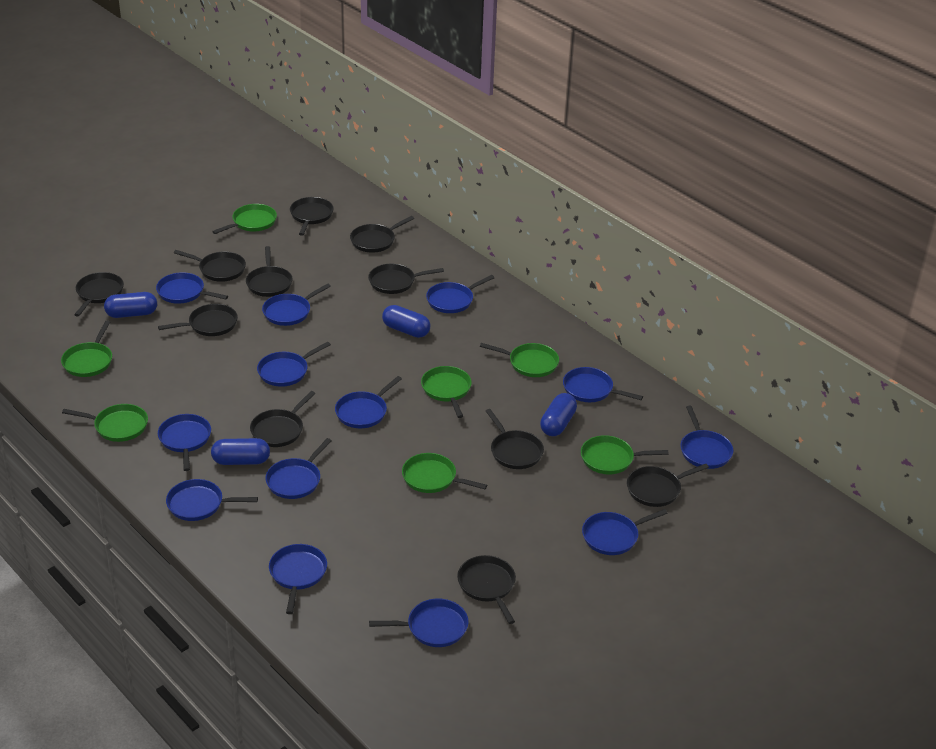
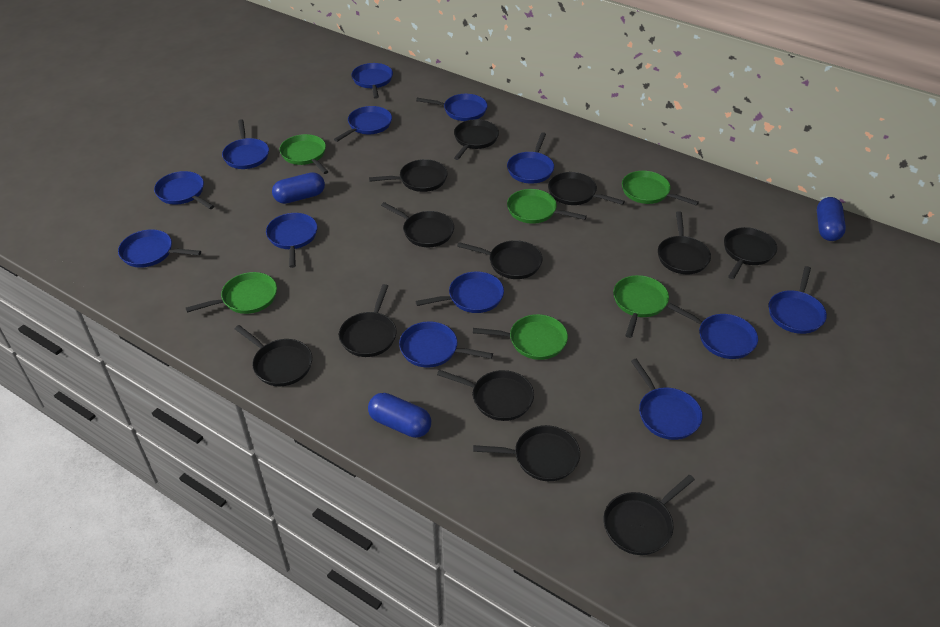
black pan: 11 -> 12
blue capsule: 4 -> 3
green pan: 7 -> 6

